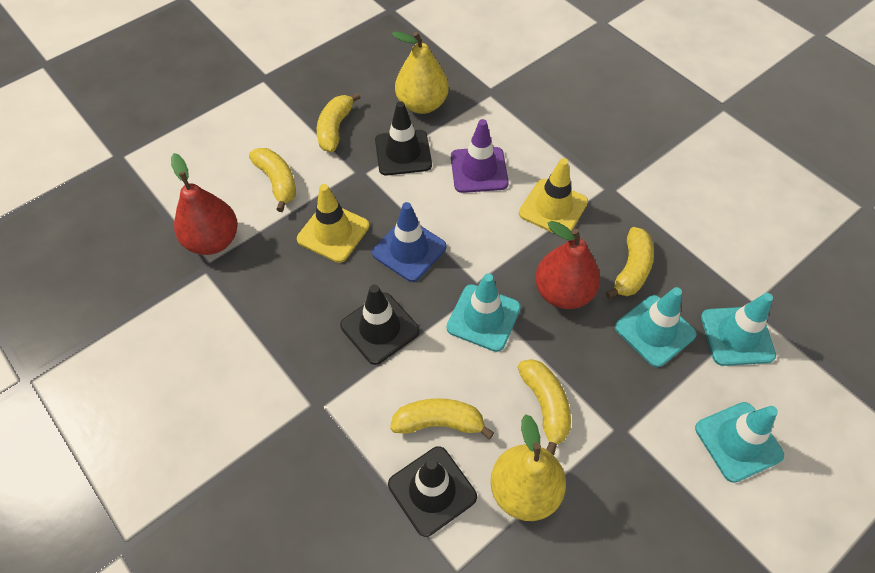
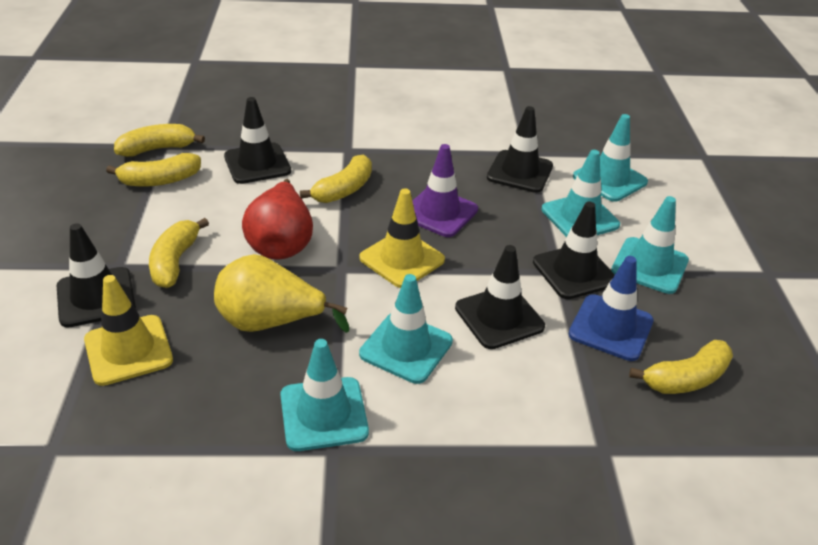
black traffic cone: 3 -> 5
red pear: 2 -> 1
turquoise traffic cone: 4 -> 5
yellow pear: 2 -> 1

